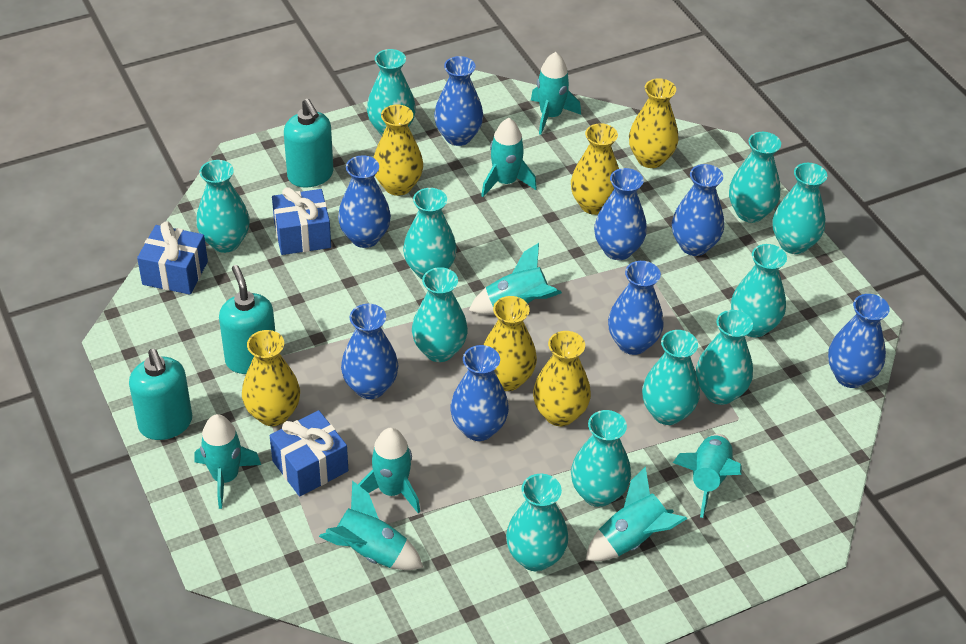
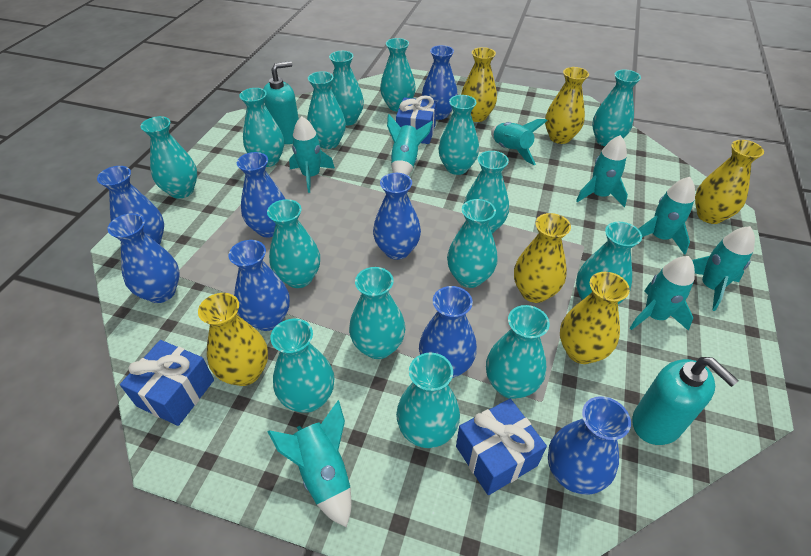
turquoise soap dispenser: 3 -> 2
turquoise vase: 11 -> 15

